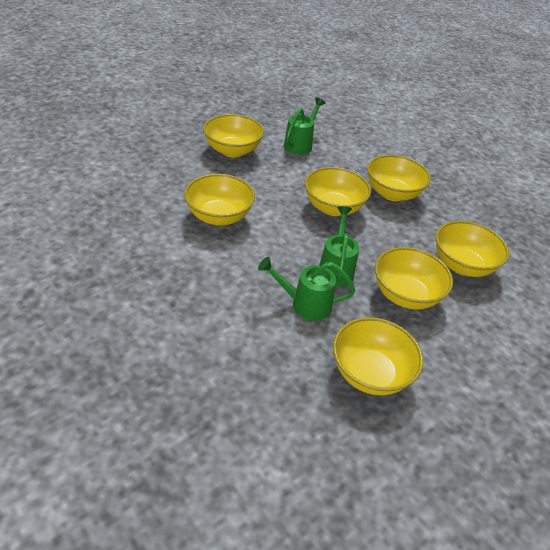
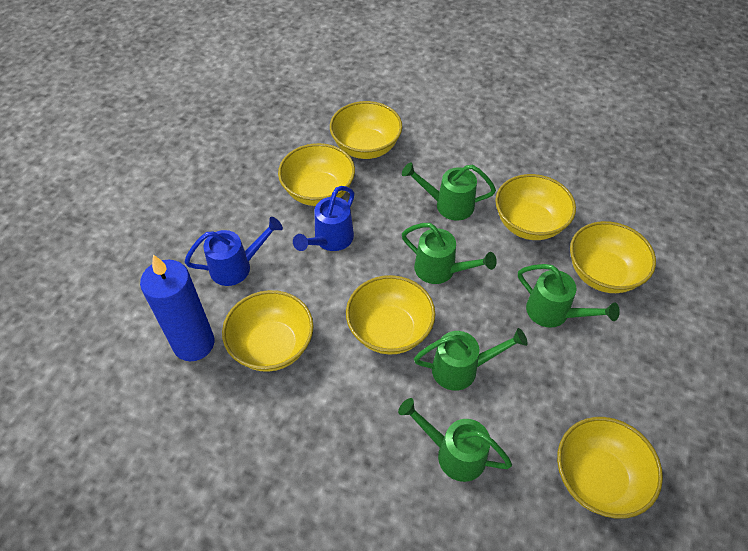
blue candle: 0 -> 1
blue watering can: 0 -> 2
green watering can: 3 -> 5

